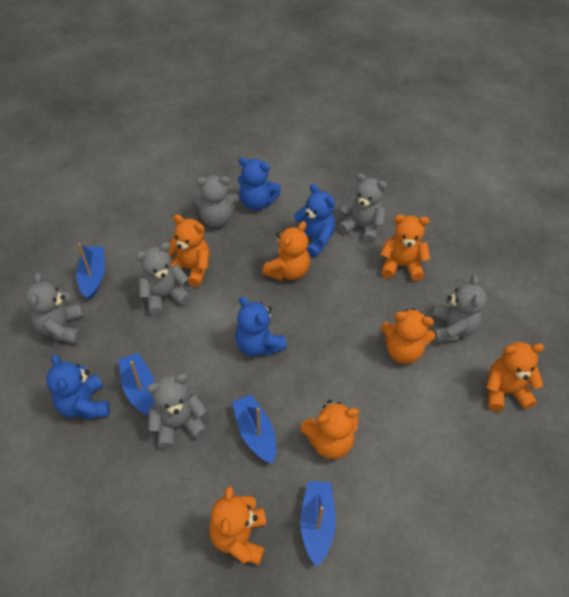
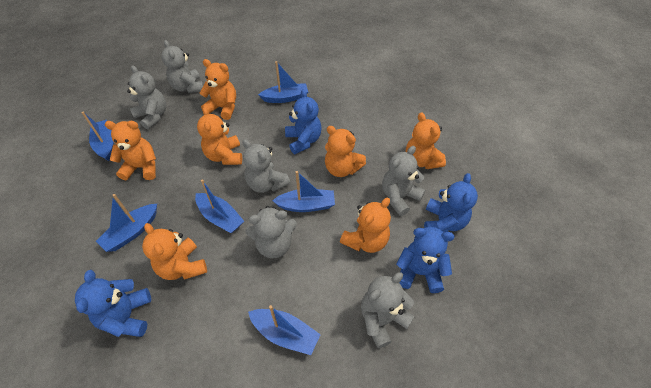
blue boat: 4 -> 6

